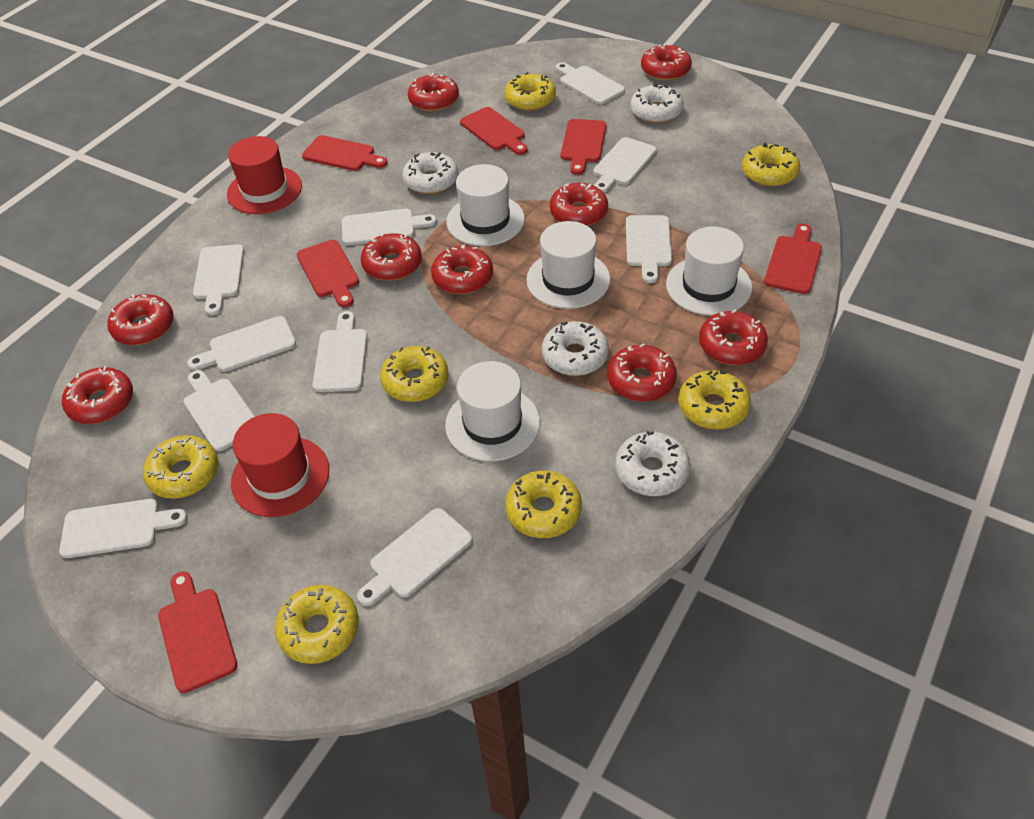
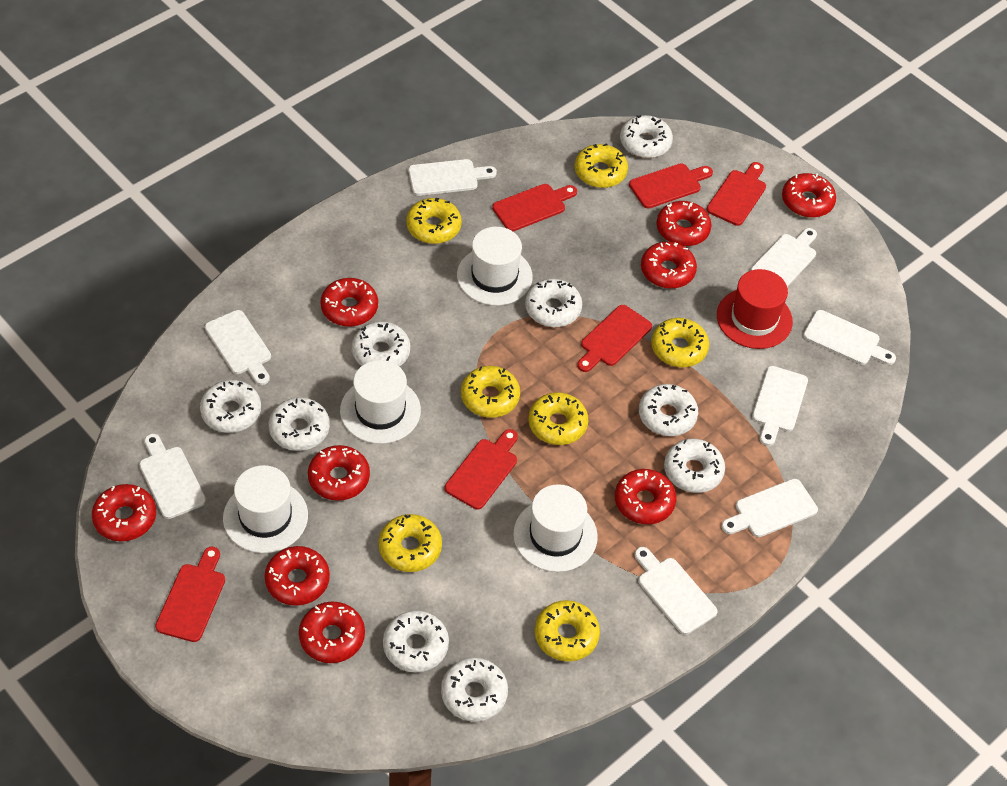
red hat: 2 -> 1
white cutting board: 10 -> 8
white donut: 4 -> 9

